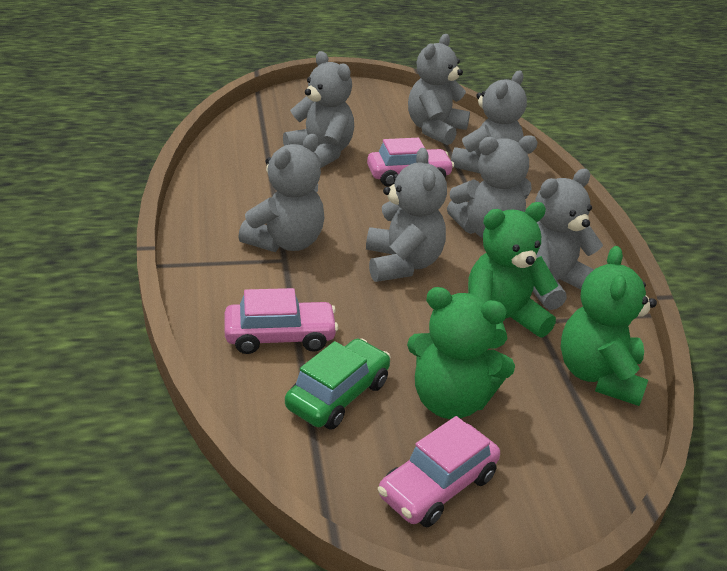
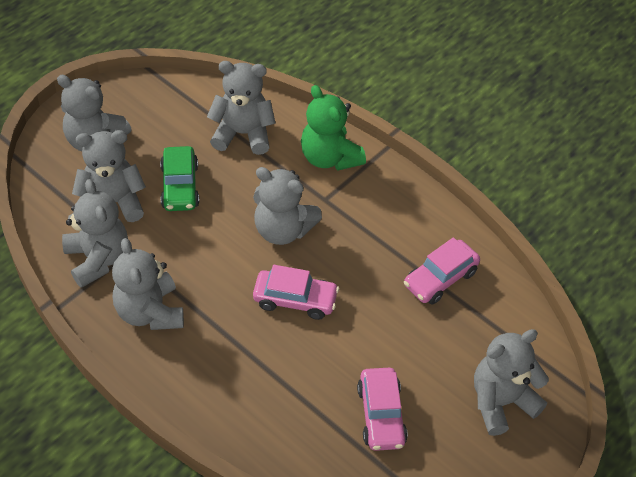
green teddy bear: 3 -> 1

